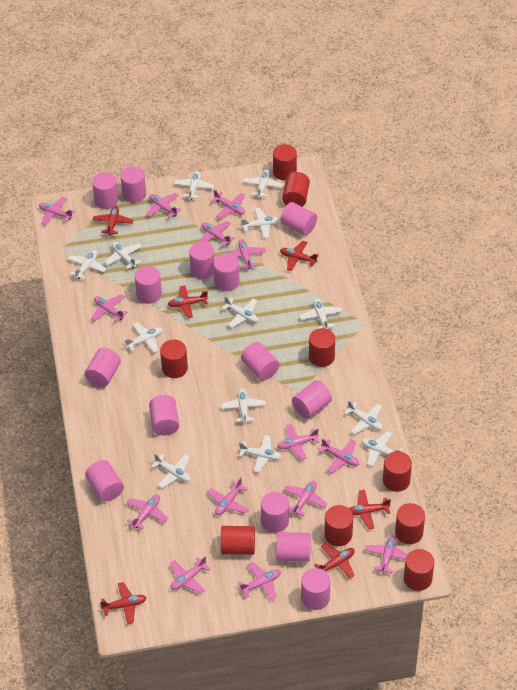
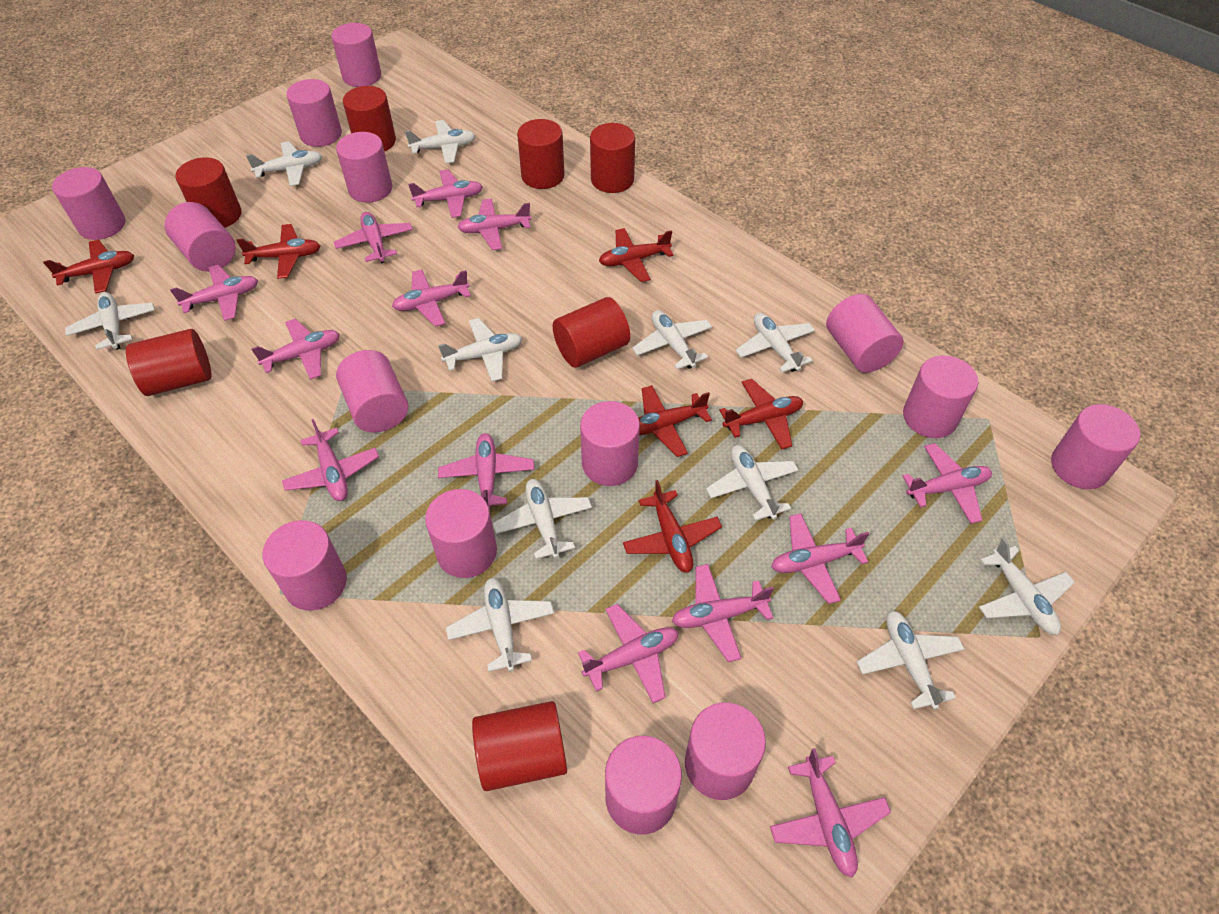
pink plane: 14 -> 13
red cylinder: 9 -> 7
white plane: 13 -> 11

